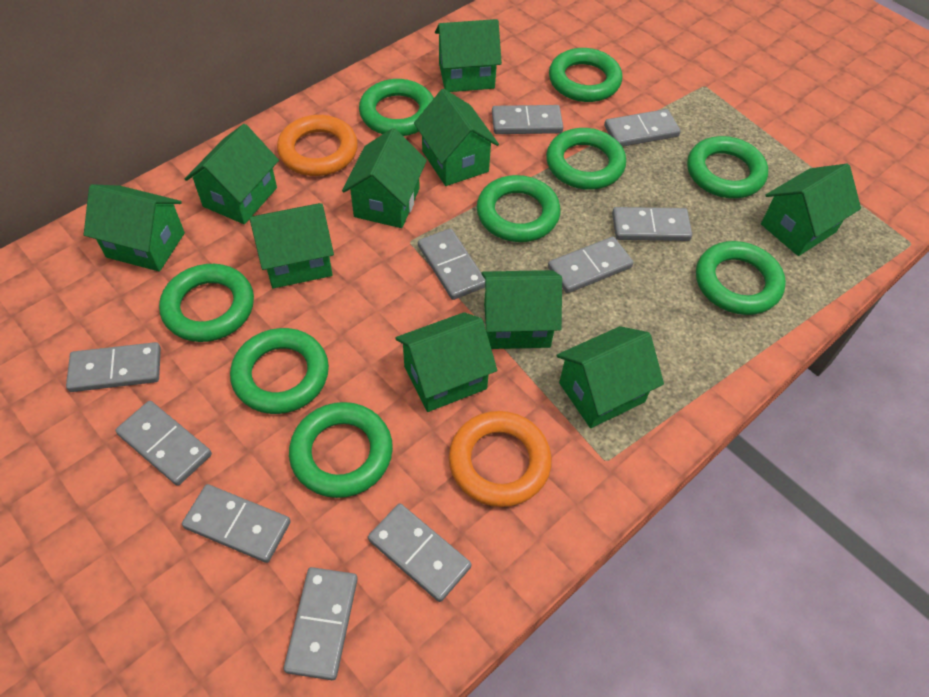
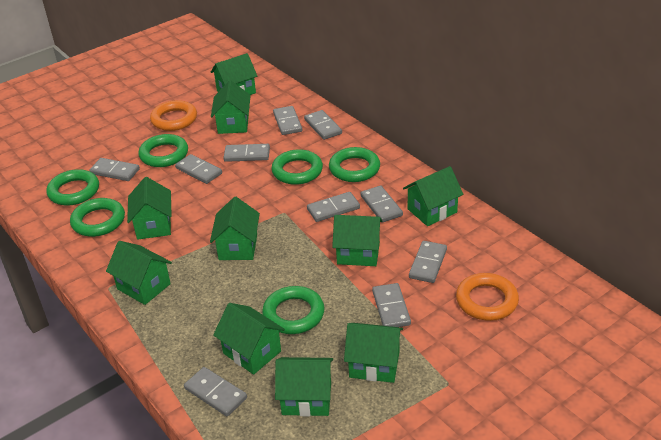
green ring: 9 -> 6

